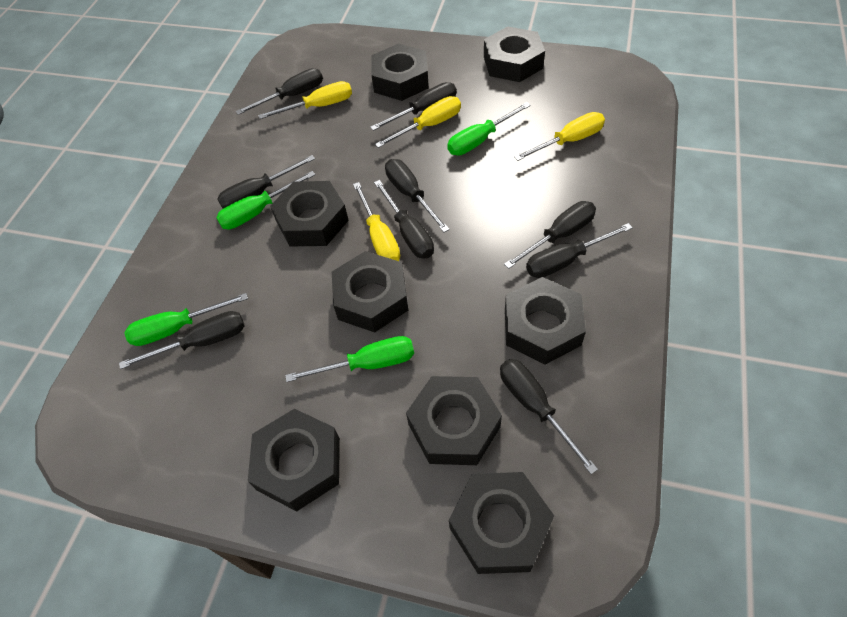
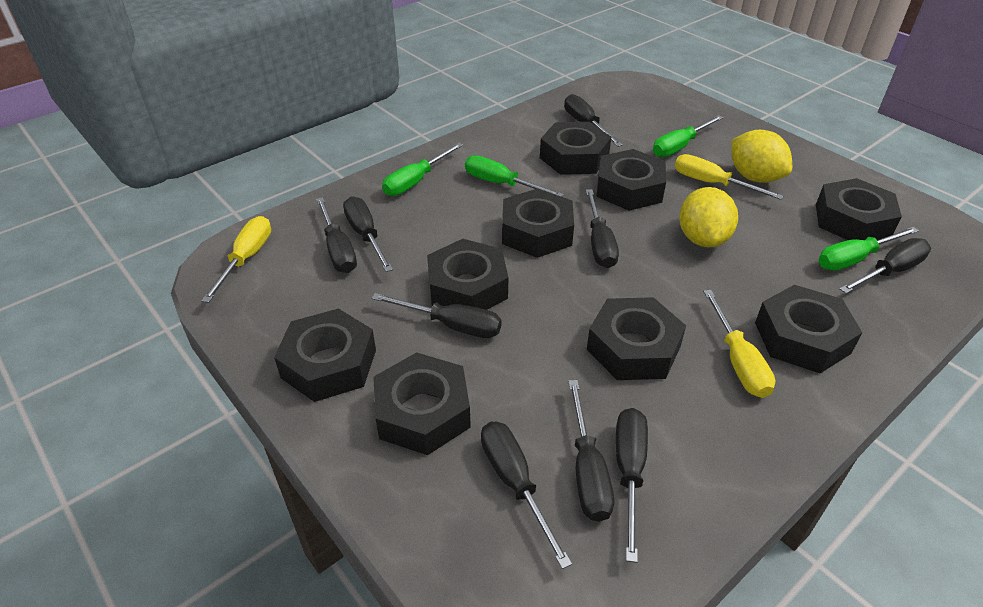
black nut: 8 -> 9
yellow lemon: 0 -> 2
yellow screwdriver: 4 -> 3

